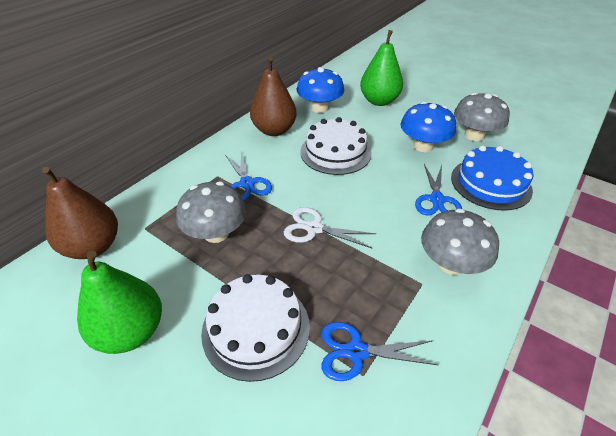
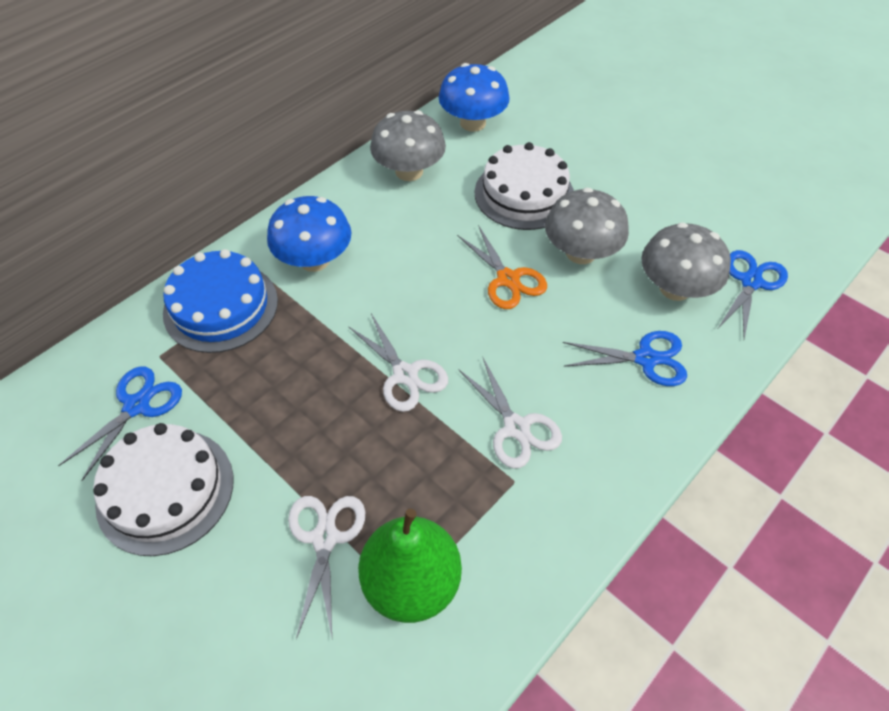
brown pear: 2 -> 0
green pear: 2 -> 1
orange scissors: 0 -> 1
white scissors: 1 -> 3

